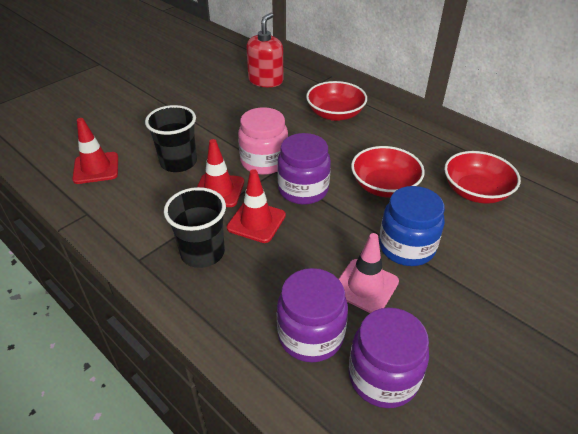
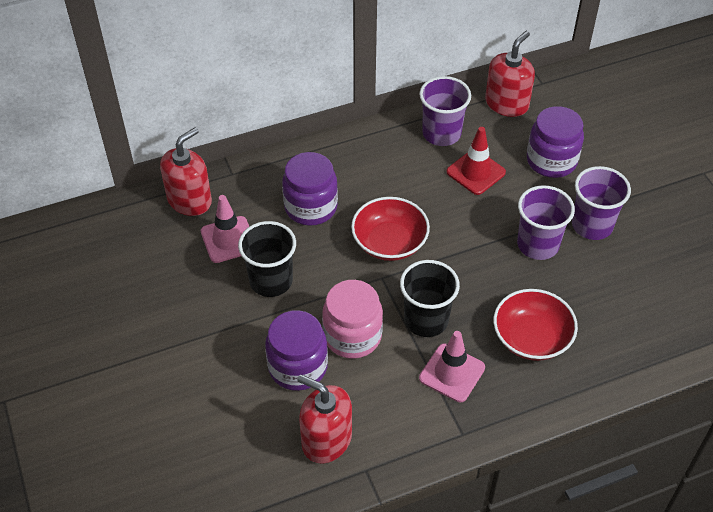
blue jar: 1 -> 0
pink traffic cone: 1 -> 2
purple cup: 0 -> 3
red bowl: 3 -> 2
red soap dispenser: 1 -> 3
red traffic cone: 3 -> 1

